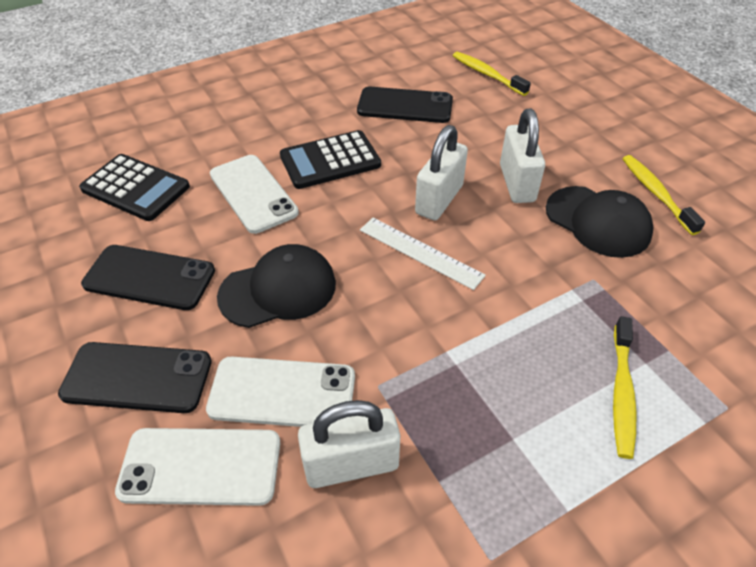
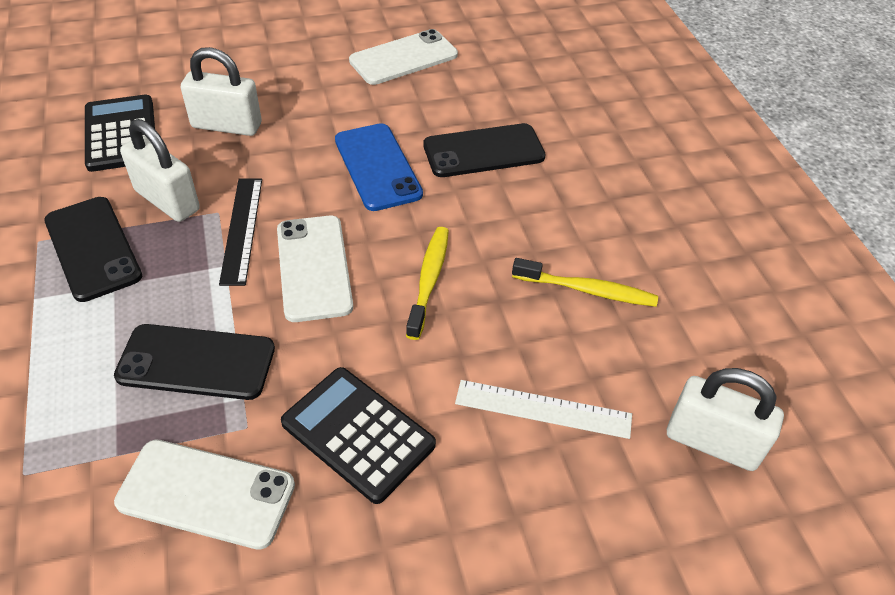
black cap: 2 -> 0
black ruler: 0 -> 1
blue phone: 0 -> 1
yellow toothbrush: 3 -> 2

